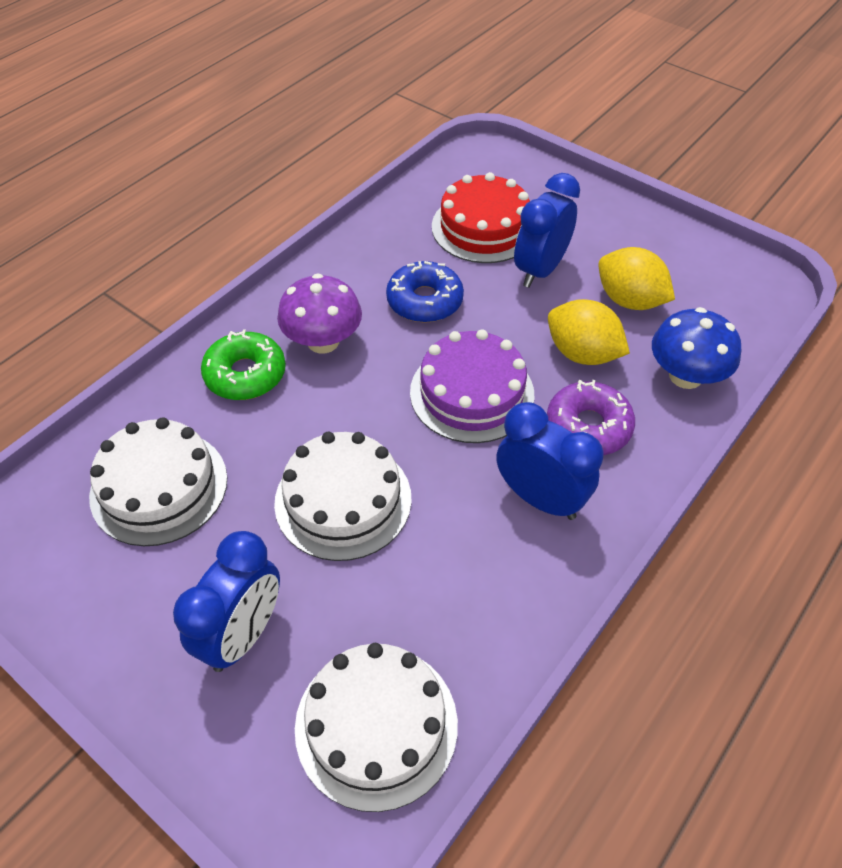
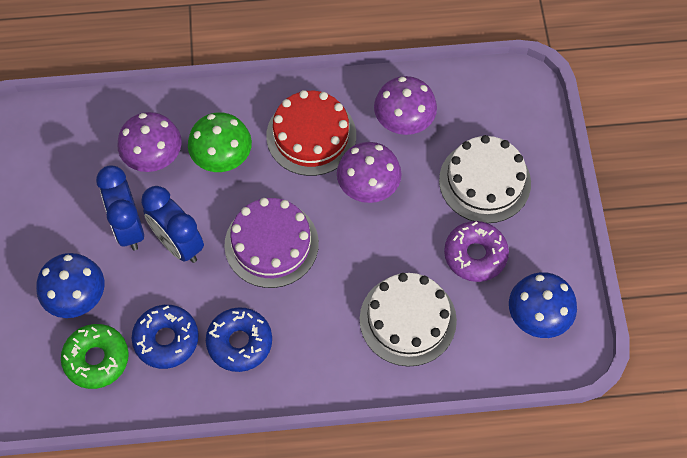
blue clock: 3 -> 2
blue donut: 1 -> 2
blue mushroom: 1 -> 2
green mushroom: 0 -> 1
purple mushroom: 1 -> 3
white cake: 3 -> 2
yellow lemon: 2 -> 0

